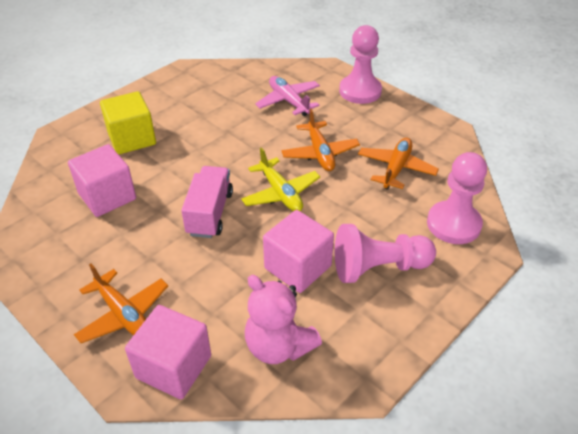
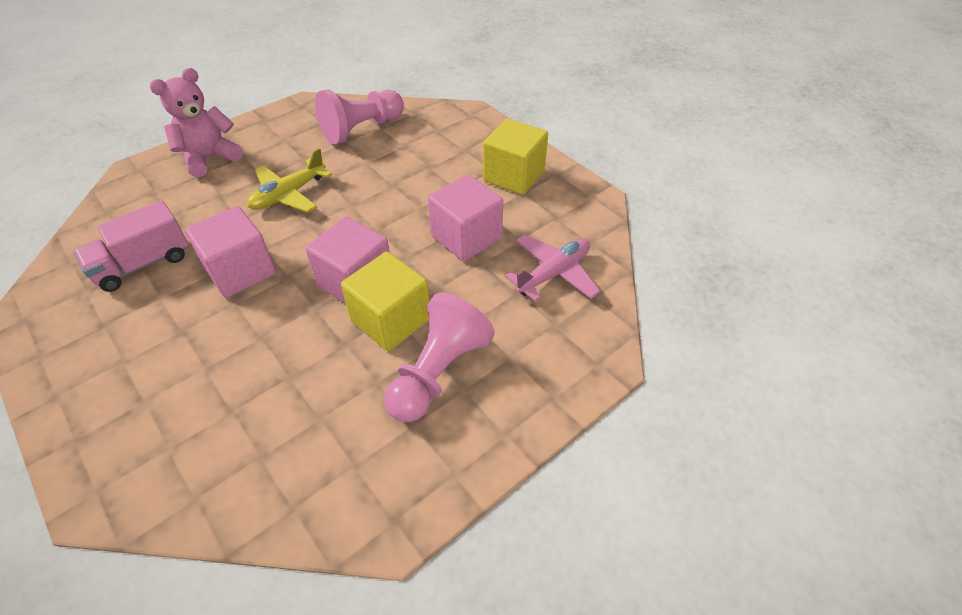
orange plane: 3 -> 0
pink pawn: 3 -> 2
yellow cube: 1 -> 2

